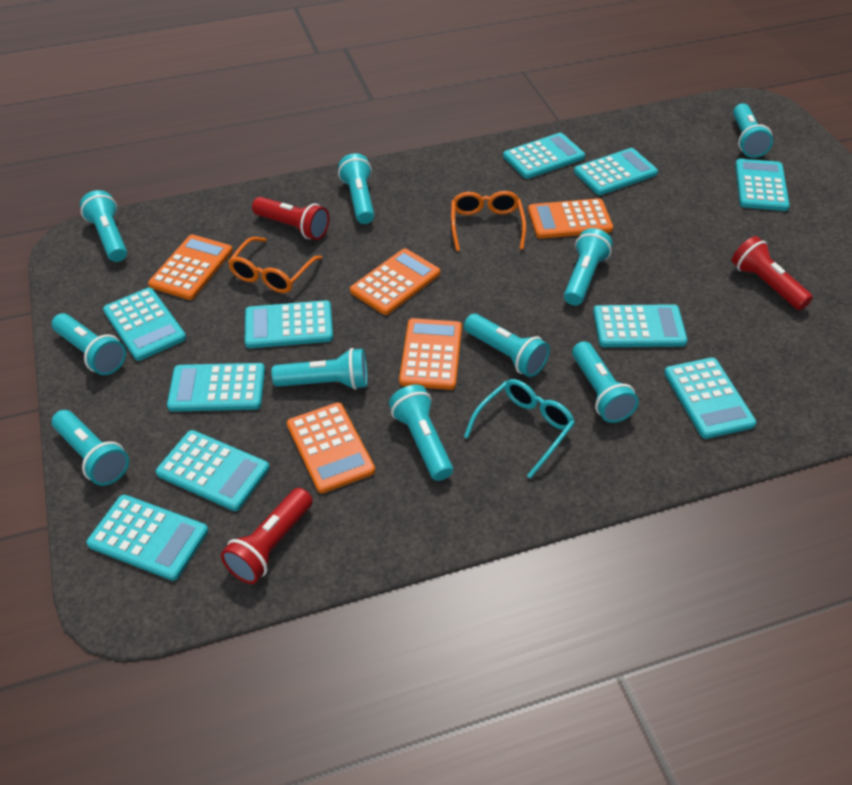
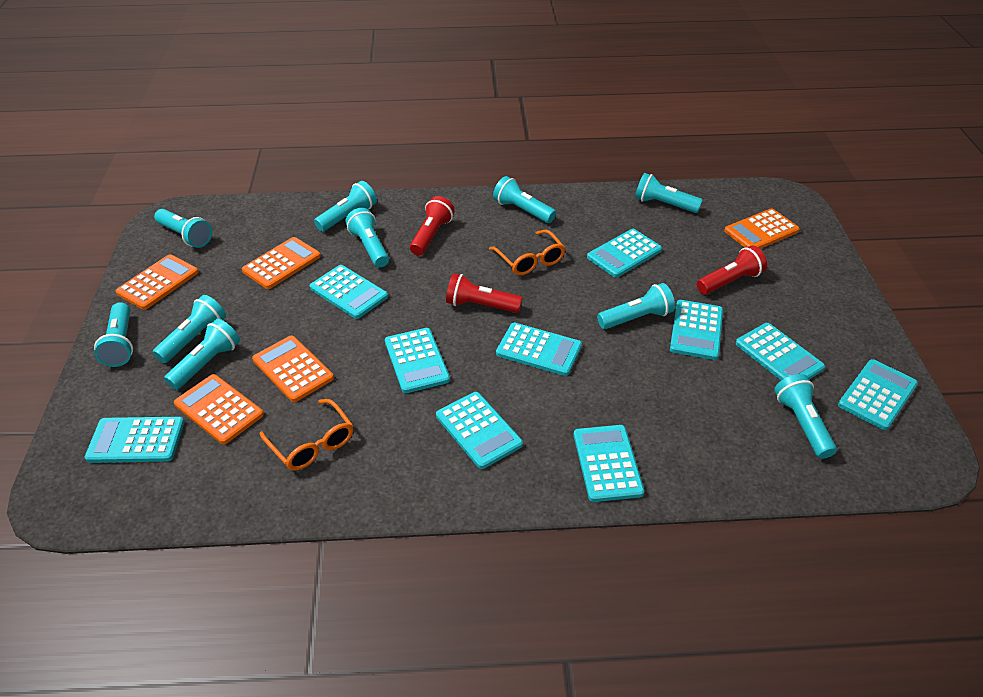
turquoise glasses: 1 -> 0

